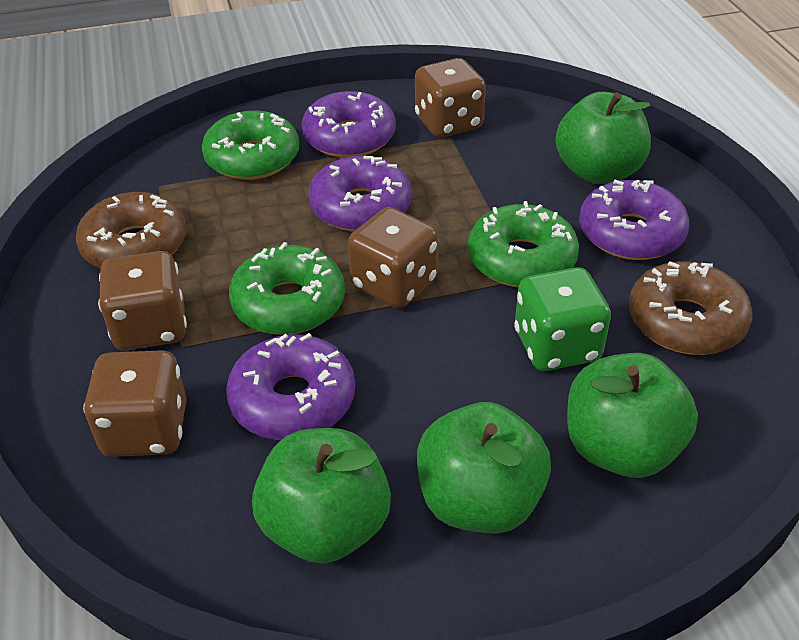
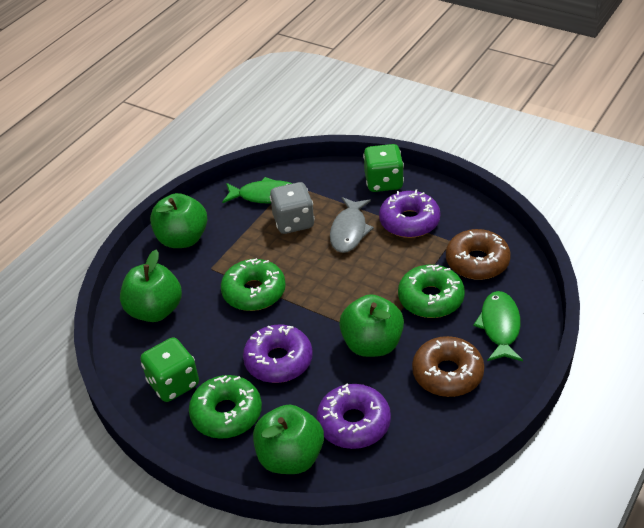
brown dice: 4 -> 0
green dice: 1 -> 2
green fish: 0 -> 2
grey dice: 0 -> 1
grey fish: 0 -> 1
purple donut: 4 -> 3

